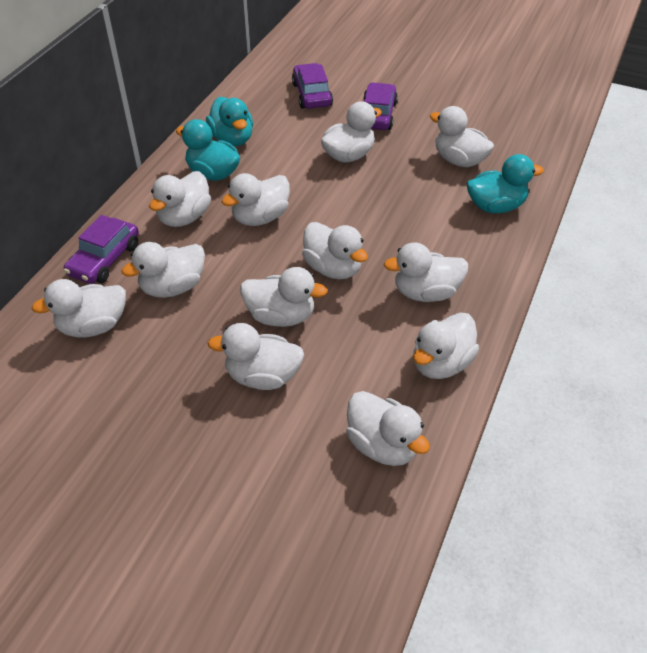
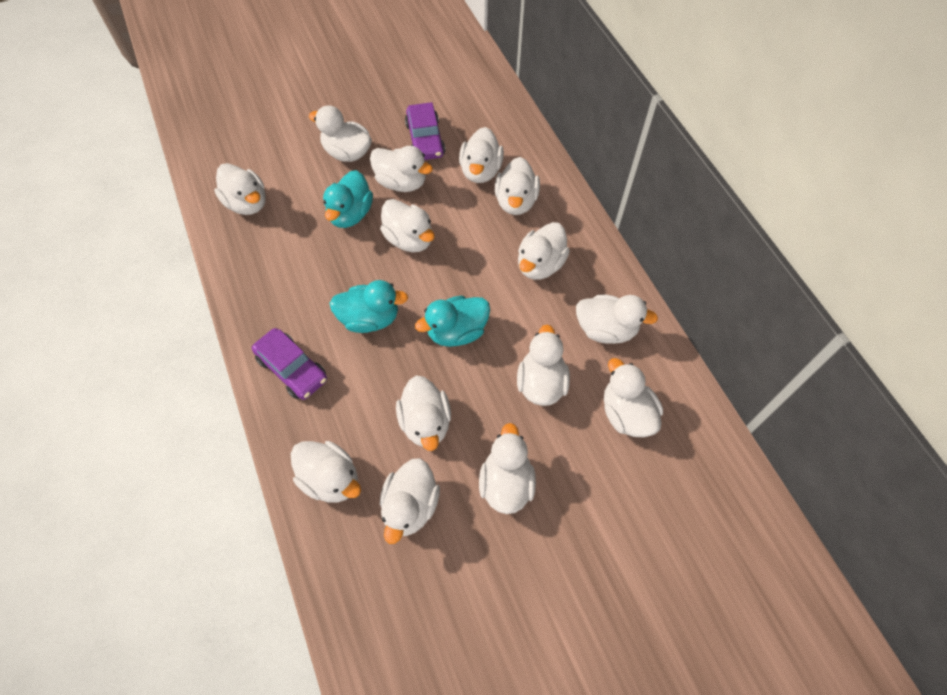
purple car: 3 -> 2
white duck: 12 -> 14

